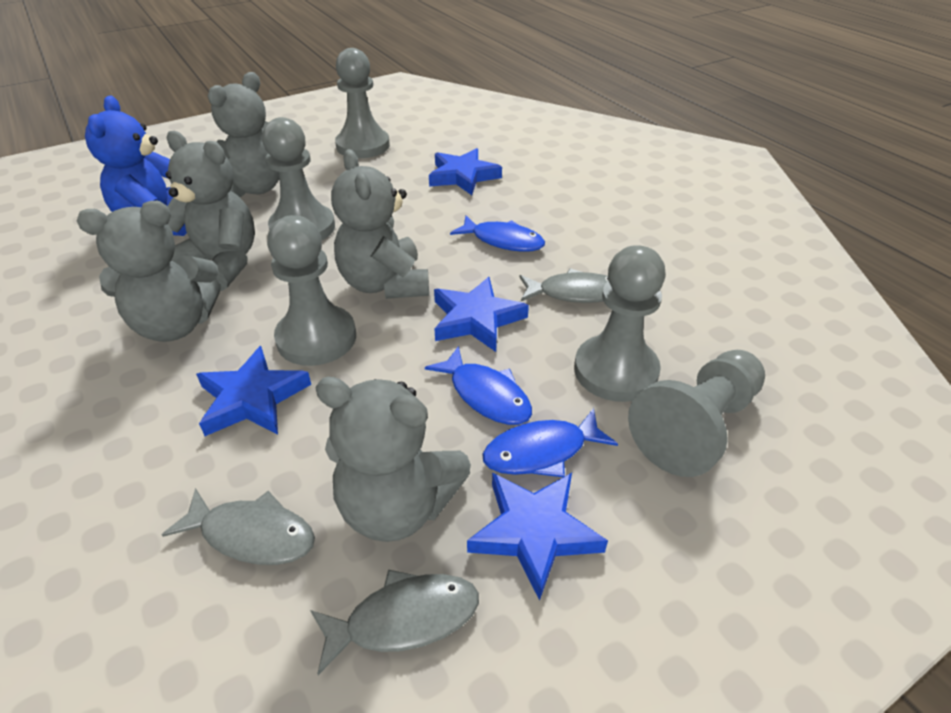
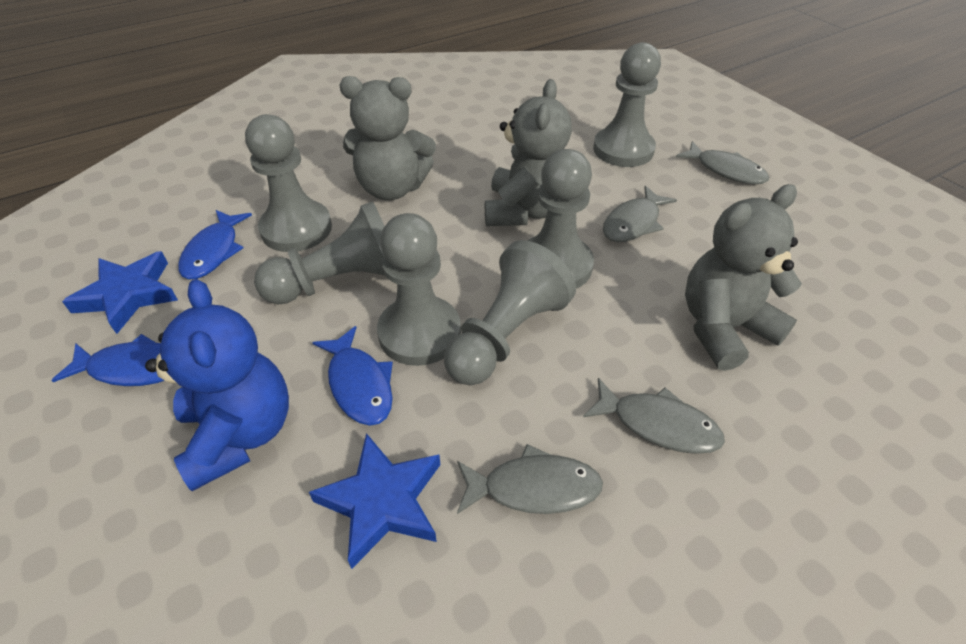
blue star: 4 -> 2
grey fish: 3 -> 4
grey pawn: 5 -> 6
grey teddy bear: 5 -> 3

